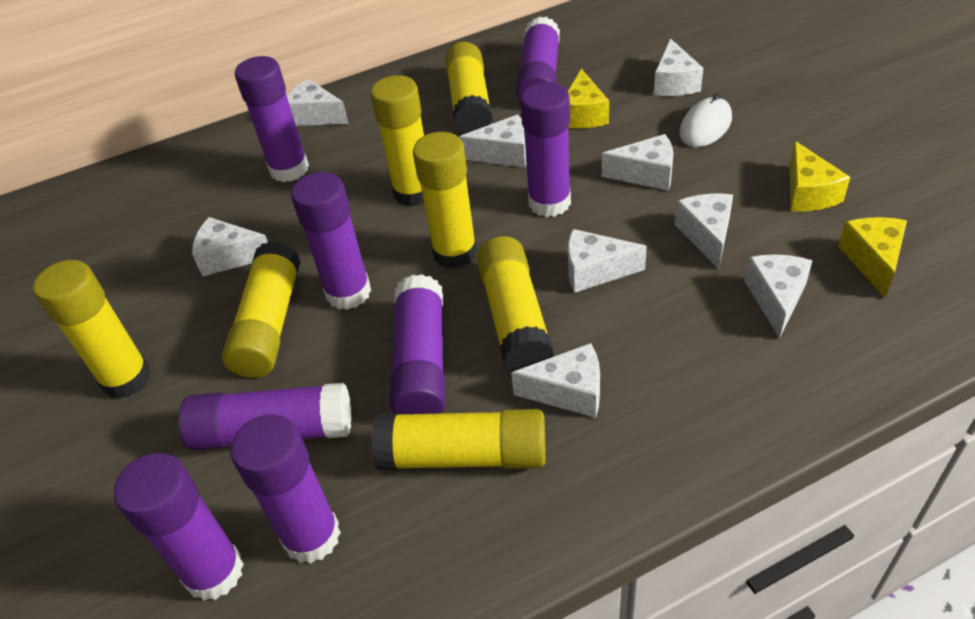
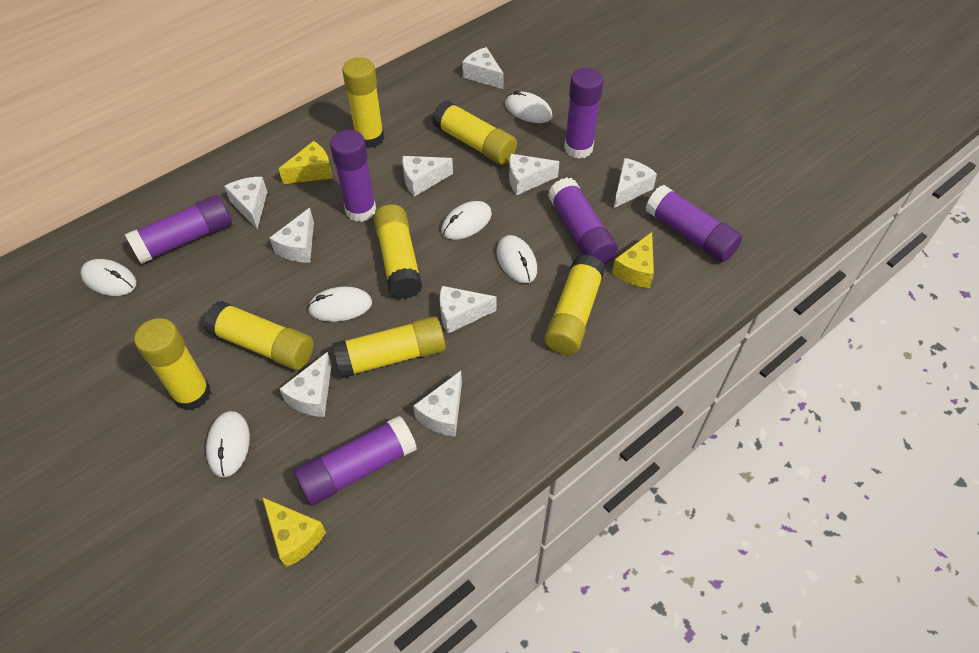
purple glue stick: 8 -> 6
white mouse: 1 -> 6

